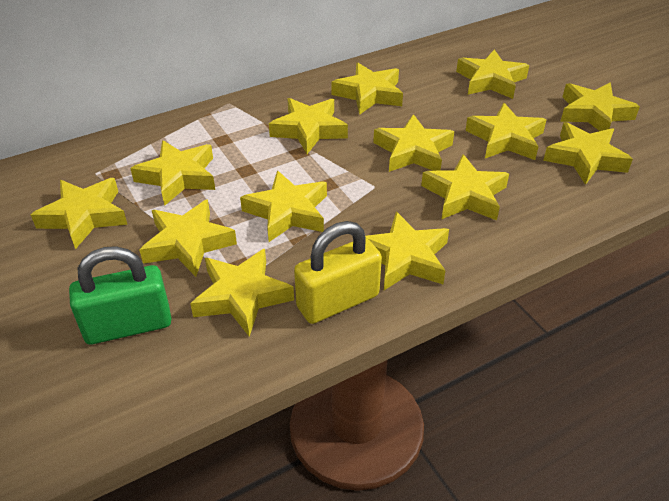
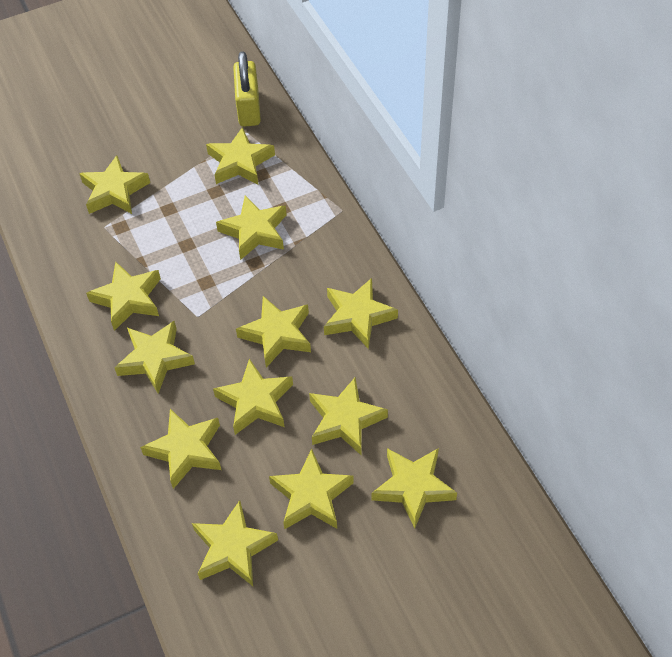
green padlock: 1 -> 0
yellow star: 14 -> 13

